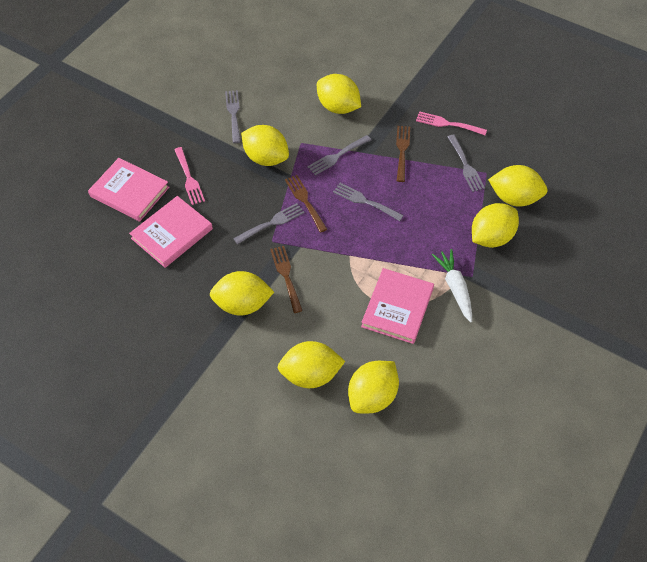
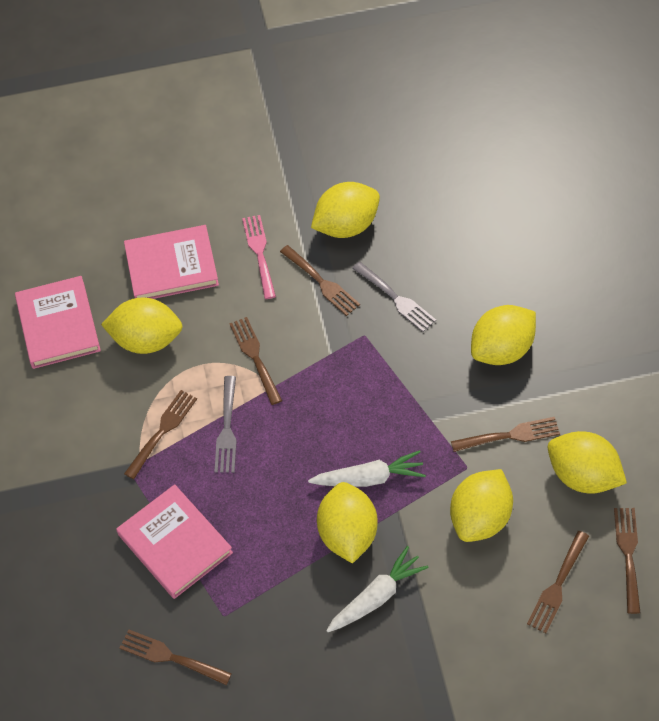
brown fork: 3 -> 7
grey fork: 5 -> 2
pink fork: 2 -> 1
white carrot: 1 -> 2
yellow lemon: 7 -> 6

